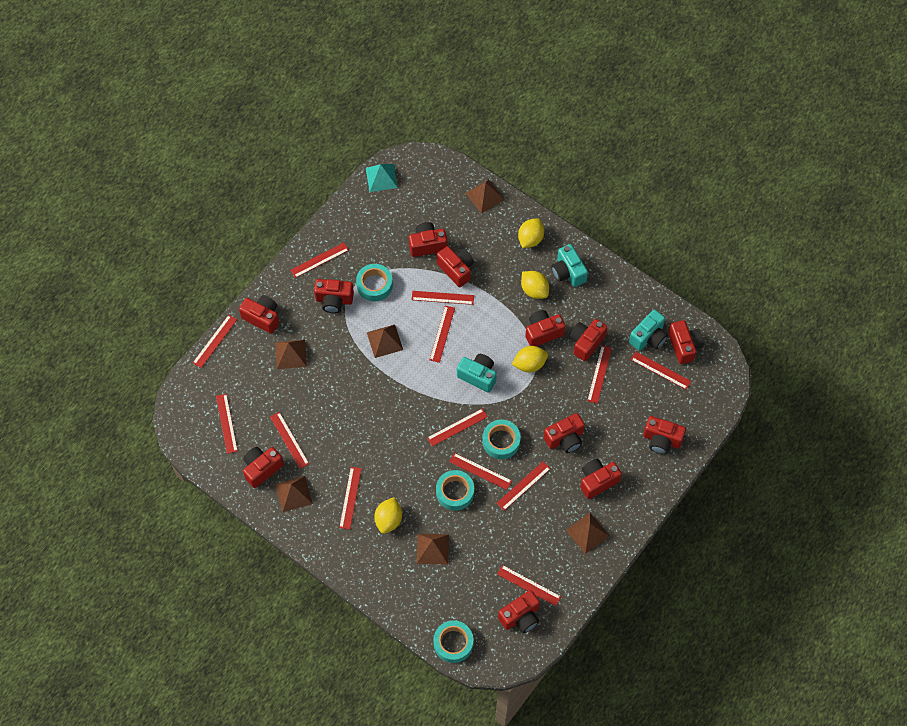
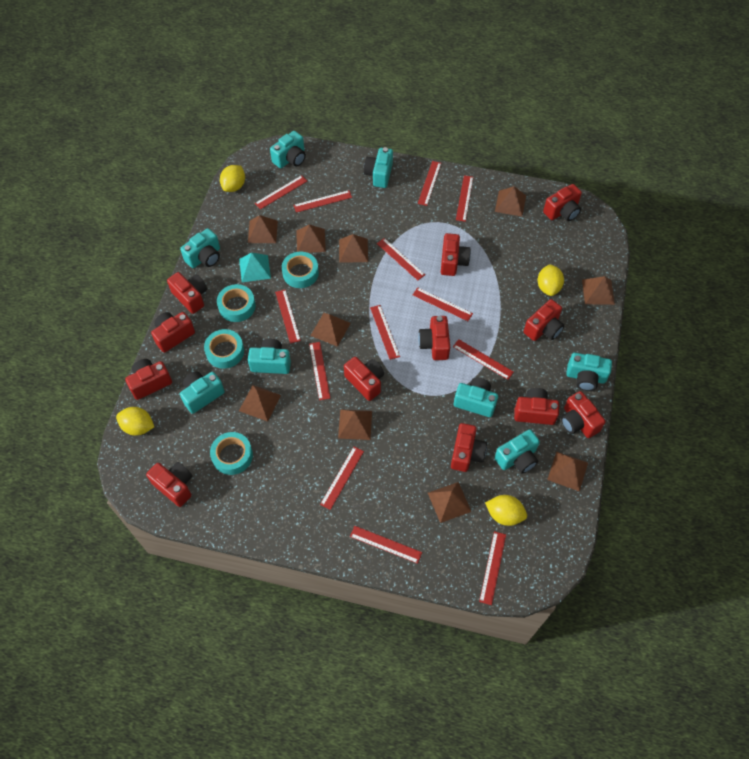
brown pyramid: 6 -> 10
turquoise camera: 3 -> 8

